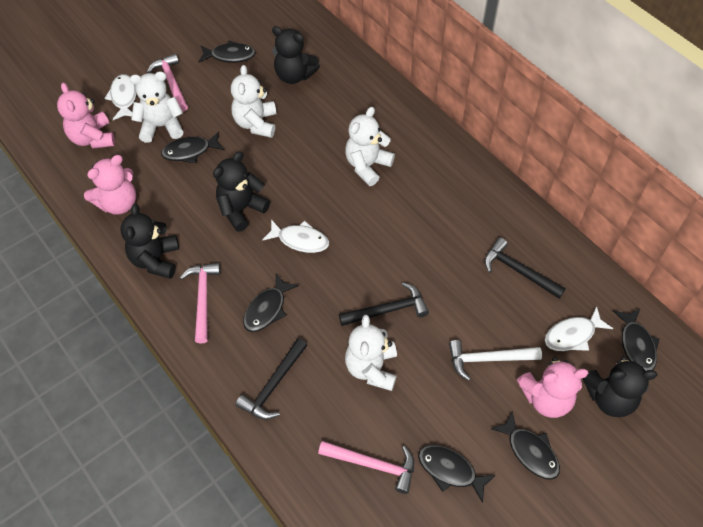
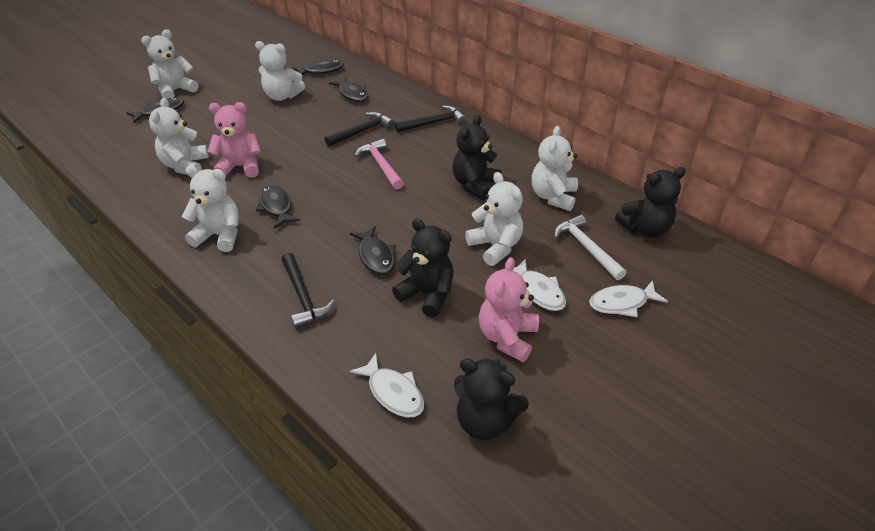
black fish: 6 -> 5
pink hammer: 3 -> 1
pink teddy bear: 3 -> 2
white teddy bear: 4 -> 6

